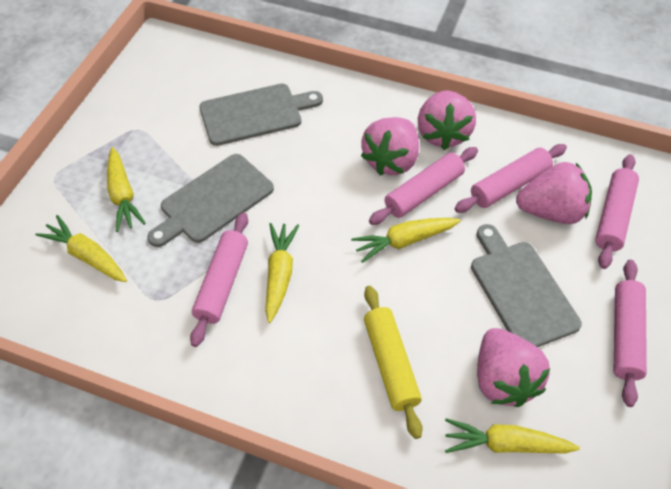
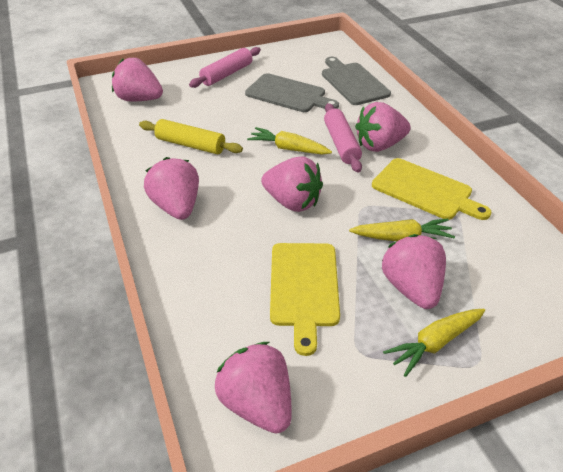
grey cutting board: 3 -> 2
pink rolling pin: 5 -> 2
pink strawberry: 4 -> 6
yellow carrot: 5 -> 3
yellow cutting board: 0 -> 2

